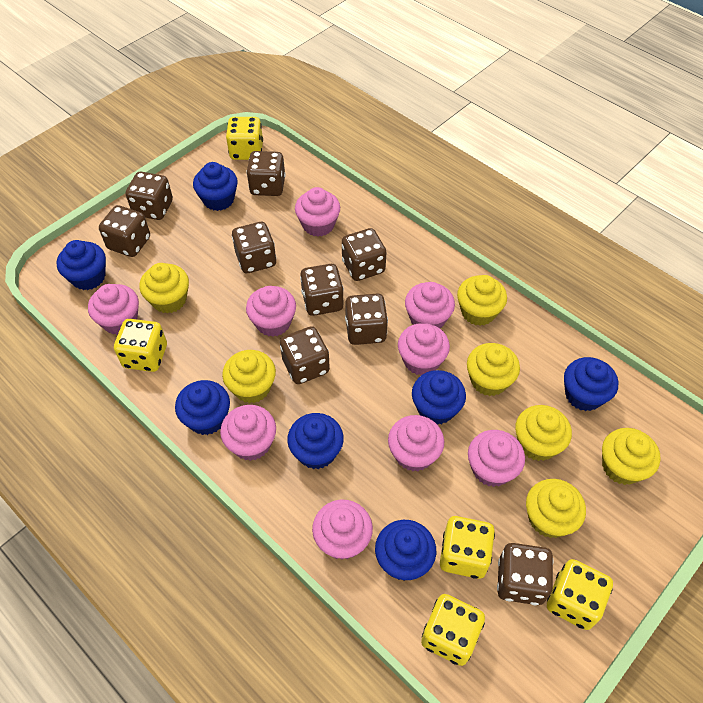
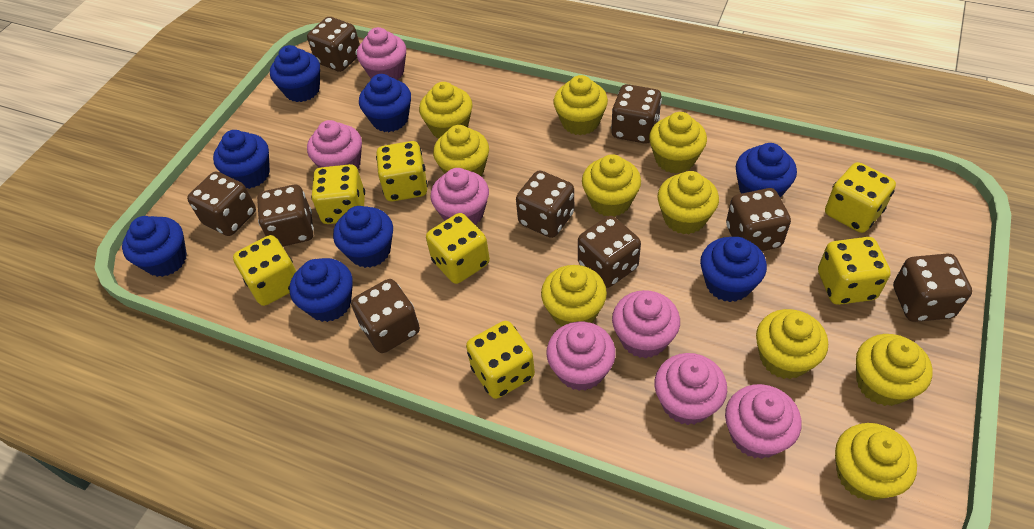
blue cupcake: 7 -> 8
pink cupcake: 9 -> 7
yellow cupcake: 7 -> 10
yellow dice: 5 -> 7

